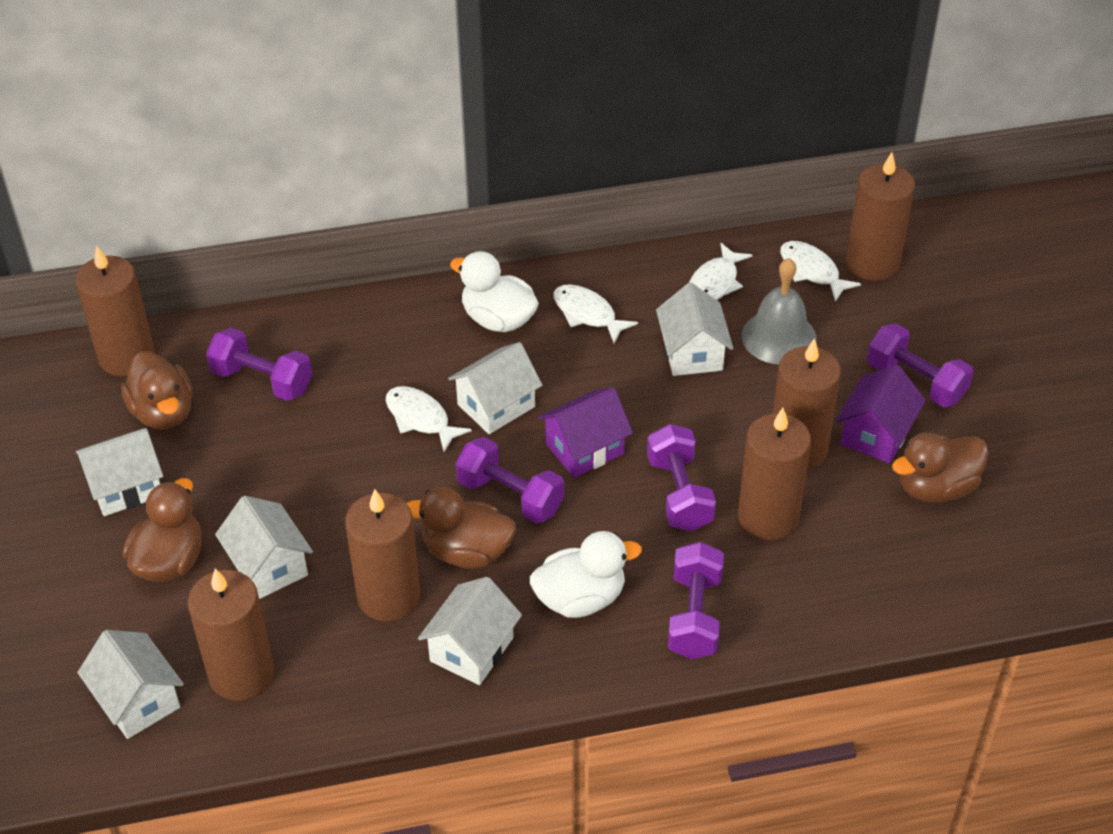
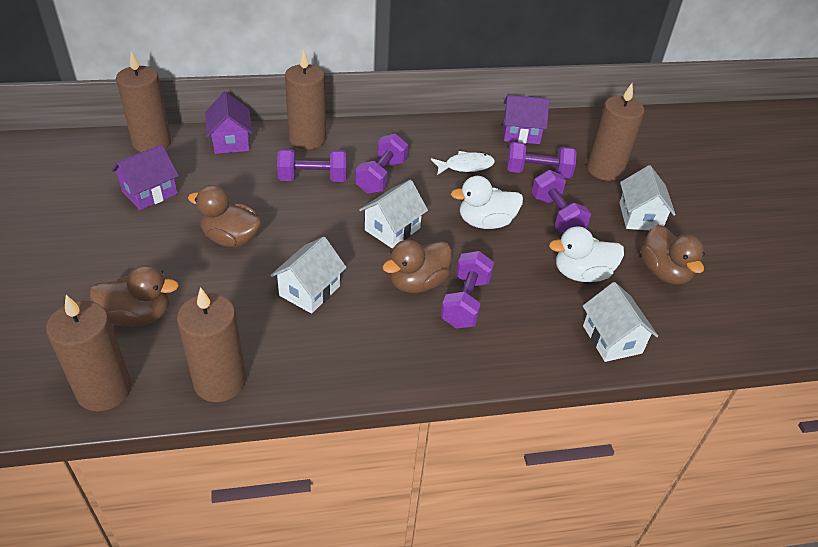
brown candle: 6 -> 5
grey bell: 1 -> 0
purple house: 2 -> 3
white fish: 4 -> 1
white house: 6 -> 4

